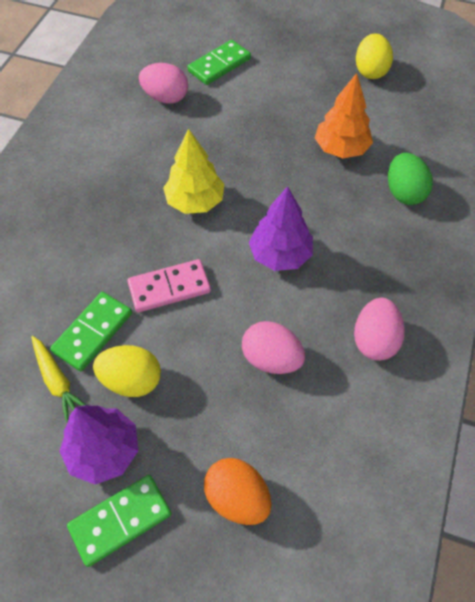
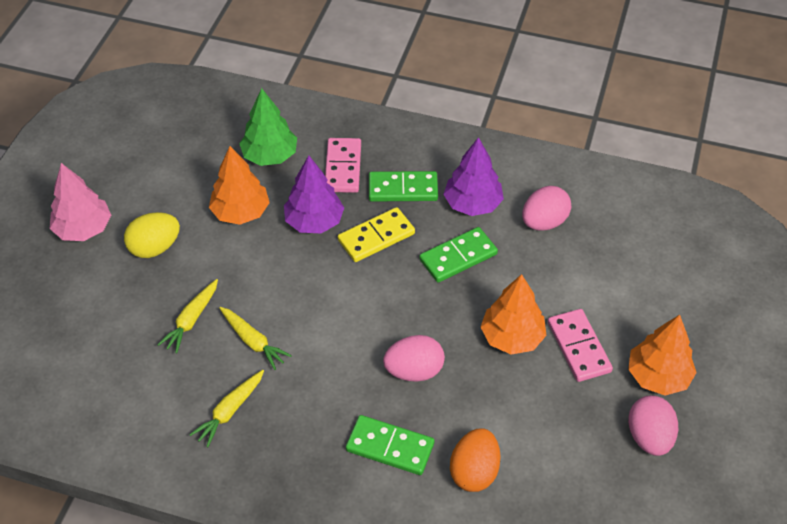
green egg: 1 -> 0
green tree: 0 -> 1
orange tree: 1 -> 3
pink domino: 1 -> 2
pink tree: 0 -> 1
yellow carrot: 1 -> 3
yellow domino: 0 -> 1
yellow egg: 2 -> 1
yellow tree: 1 -> 0

